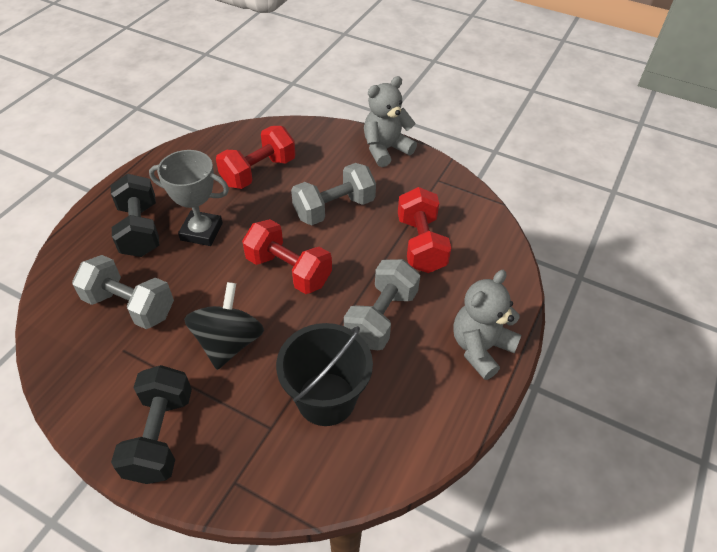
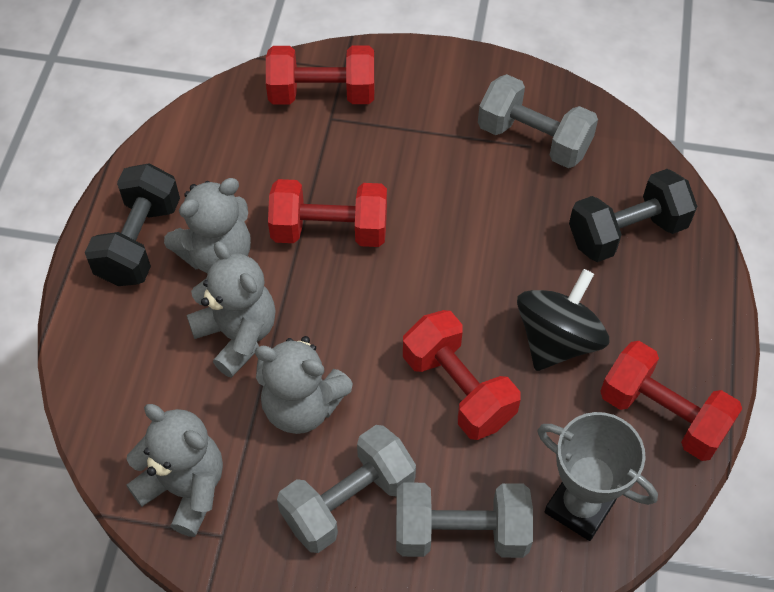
black bucket: 1 -> 0
grey teddy bear: 2 -> 4
red dumbbell: 3 -> 4

